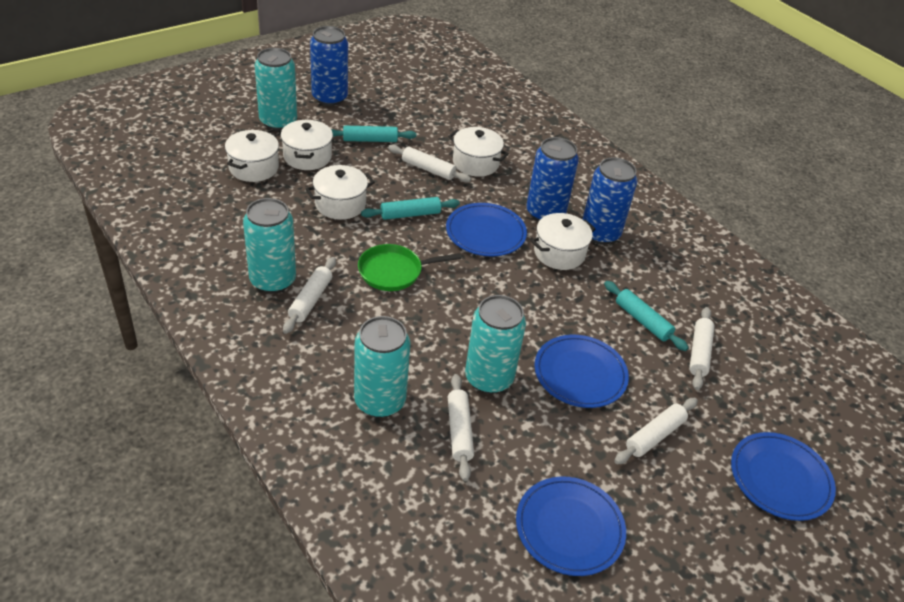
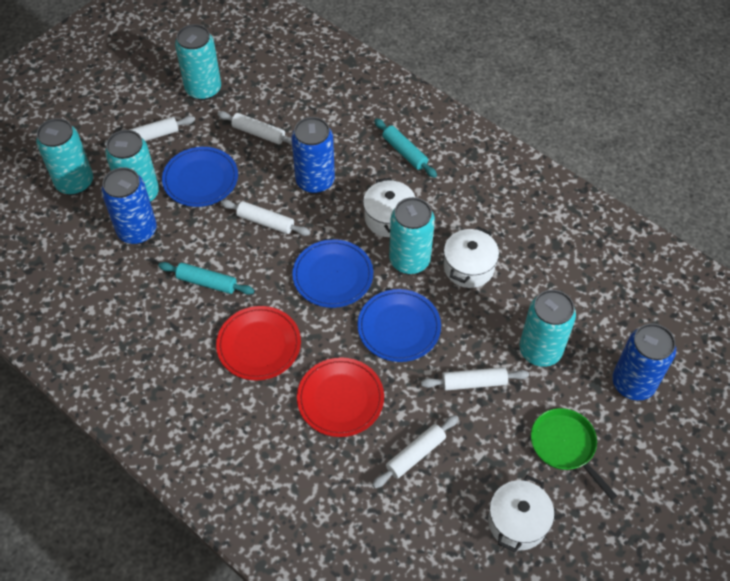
blue plate: 4 -> 3
red plate: 0 -> 2
turquoise can: 4 -> 5
turquoise rolling pin: 3 -> 2
white pot: 5 -> 3

